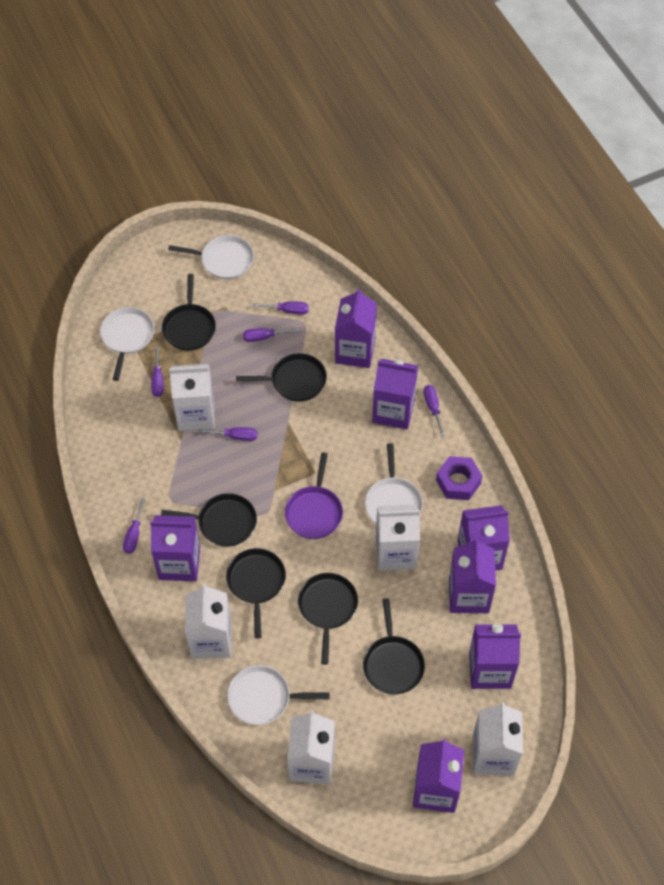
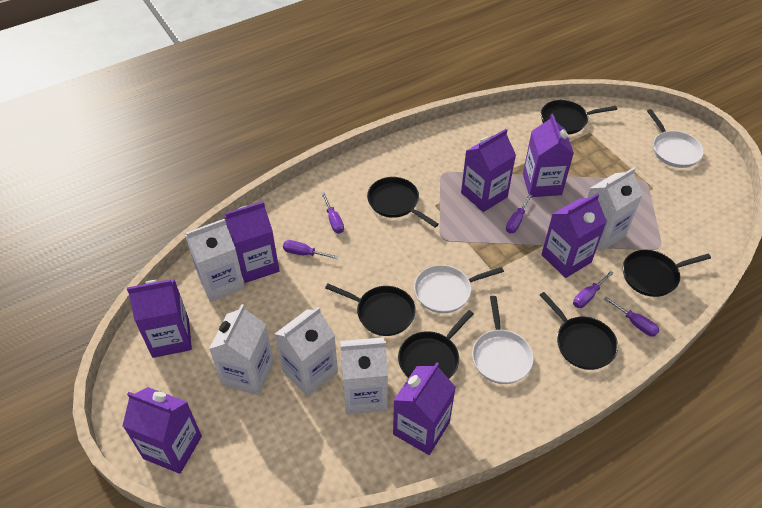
purple nut: 1 -> 0
purple pan: 1 -> 0
purple screwdriver: 6 -> 5
white pan: 4 -> 3

